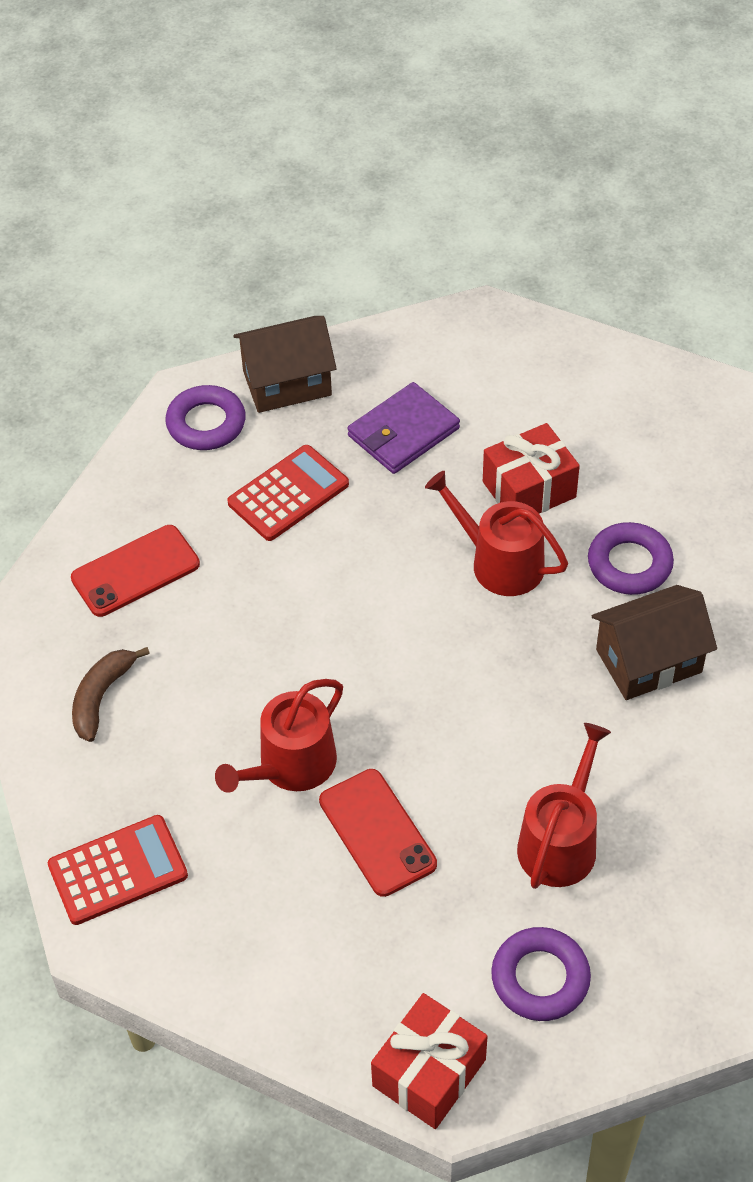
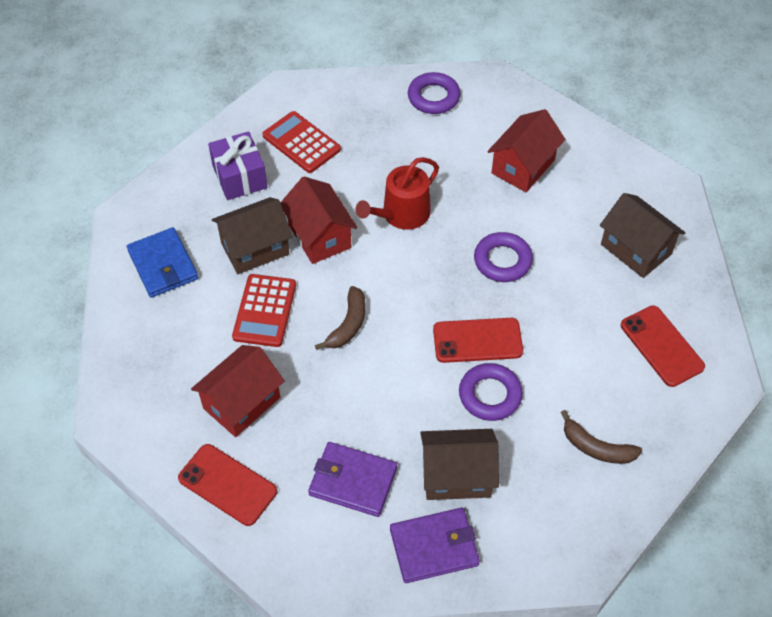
blue wallet: 0 -> 1
brown banana: 1 -> 2
brown house: 2 -> 3
purple gift: 0 -> 1
purple wallet: 1 -> 2
red gift: 2 -> 0
red house: 0 -> 3
red phone: 2 -> 3
red watering can: 3 -> 1

